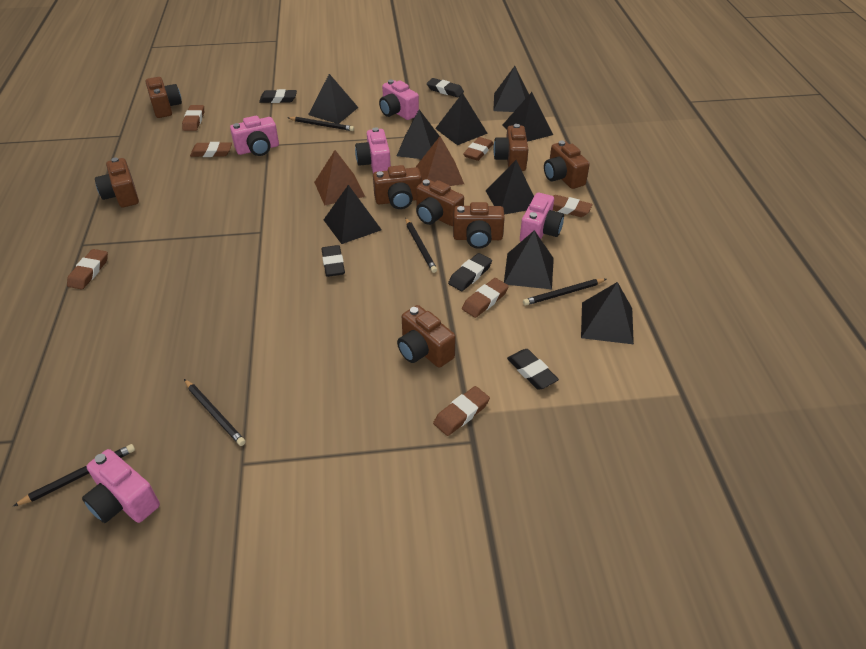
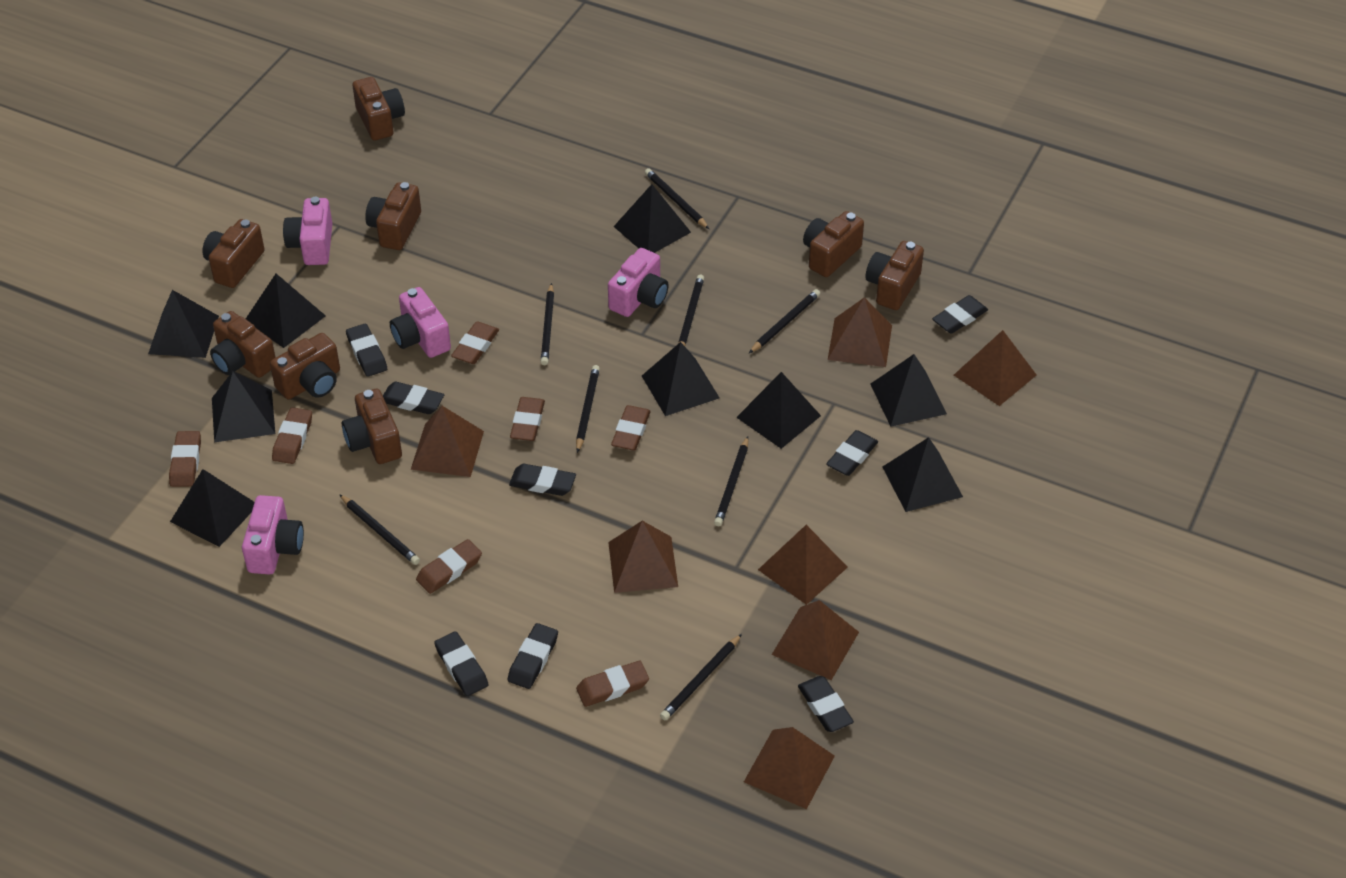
black eraser: 5 -> 8
black pencil: 5 -> 8
brown pyramid: 2 -> 7
pink camera: 5 -> 4

